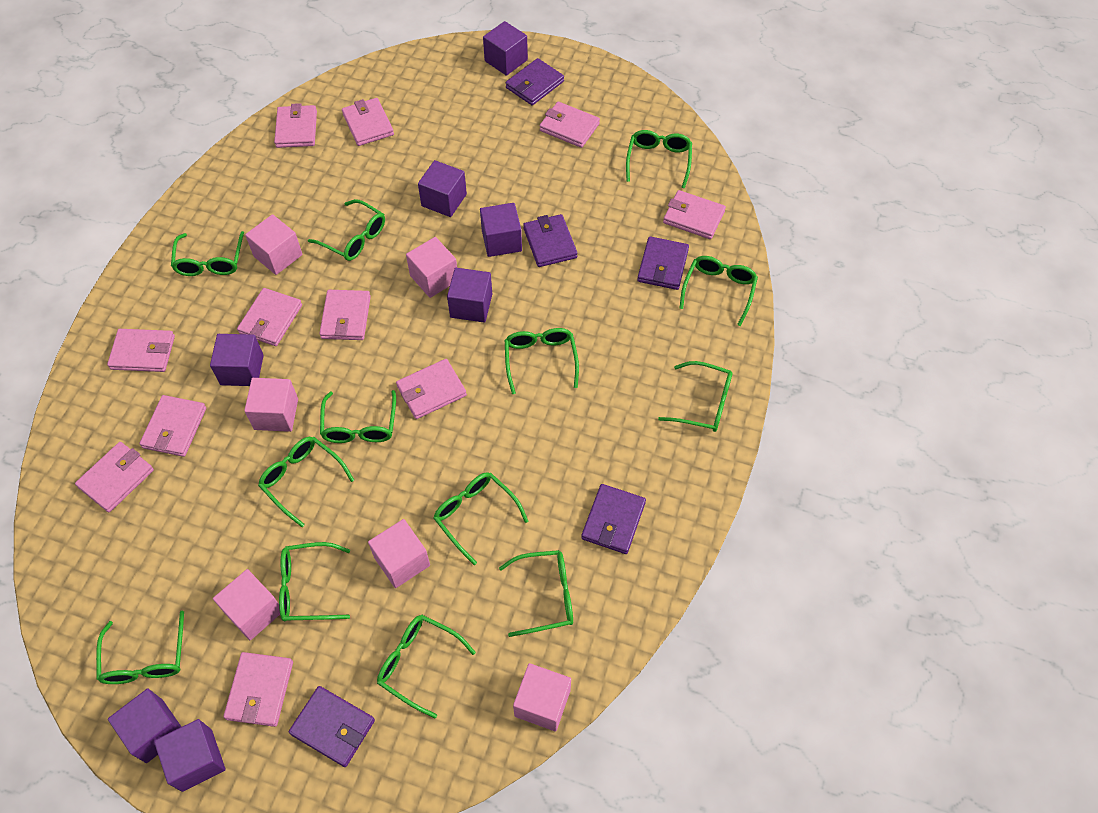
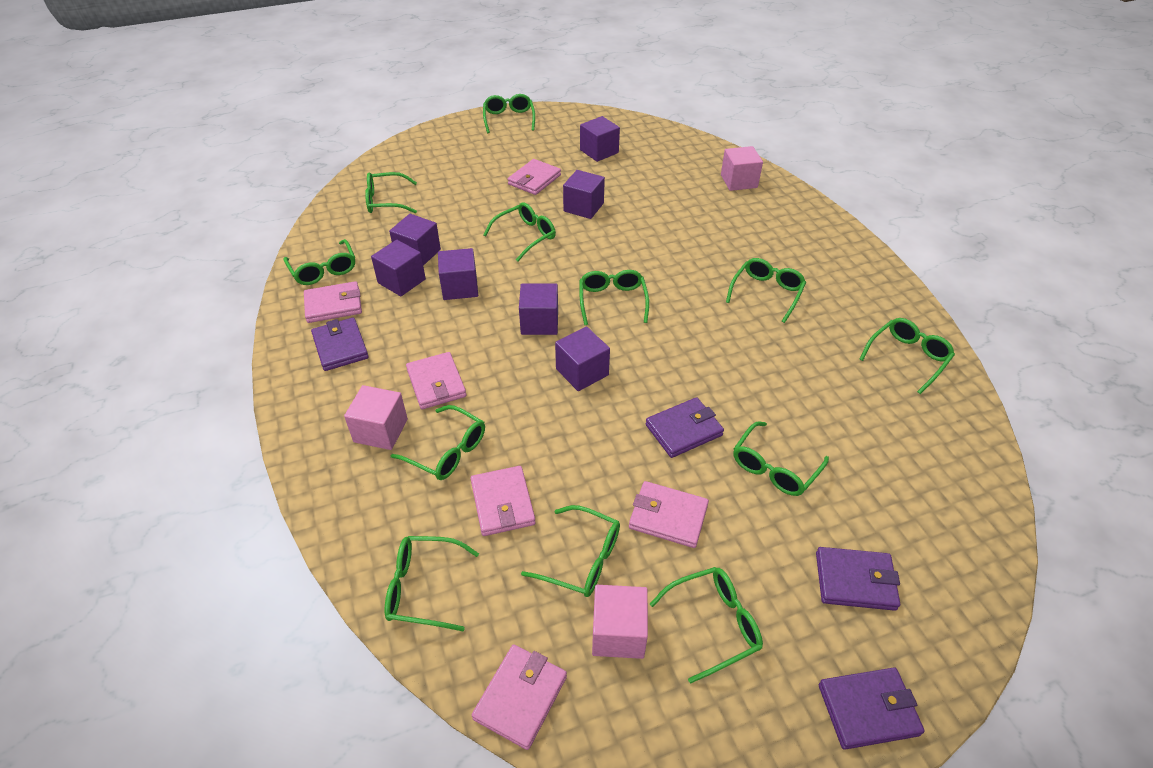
green glasses: 13 -> 12
pink cube: 6 -> 3
pink wallet: 11 -> 6
purple wallet: 5 -> 4

